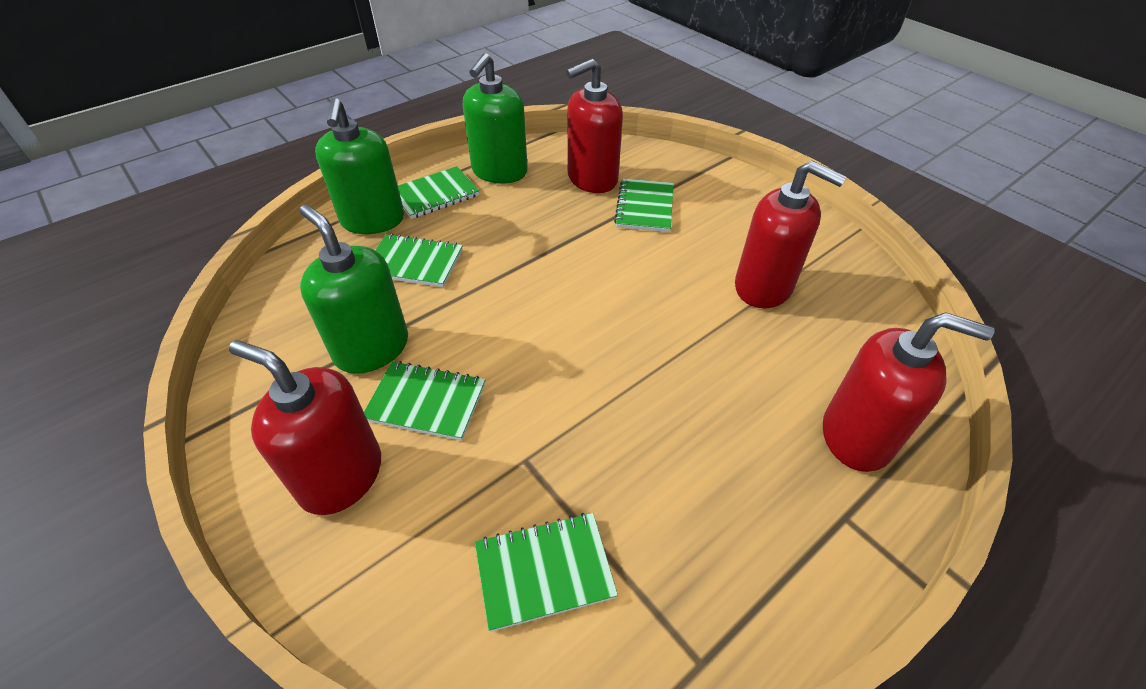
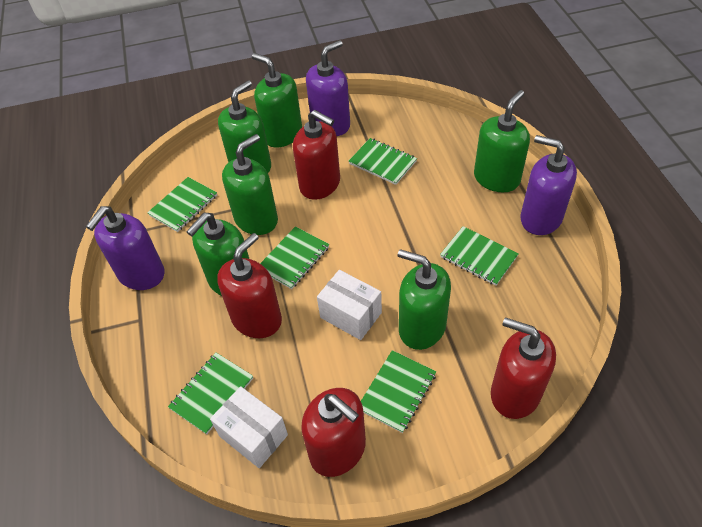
green notebook: 5 -> 6
green soap dispenser: 3 -> 6
purple soap dispenser: 0 -> 3
white box: 0 -> 2

